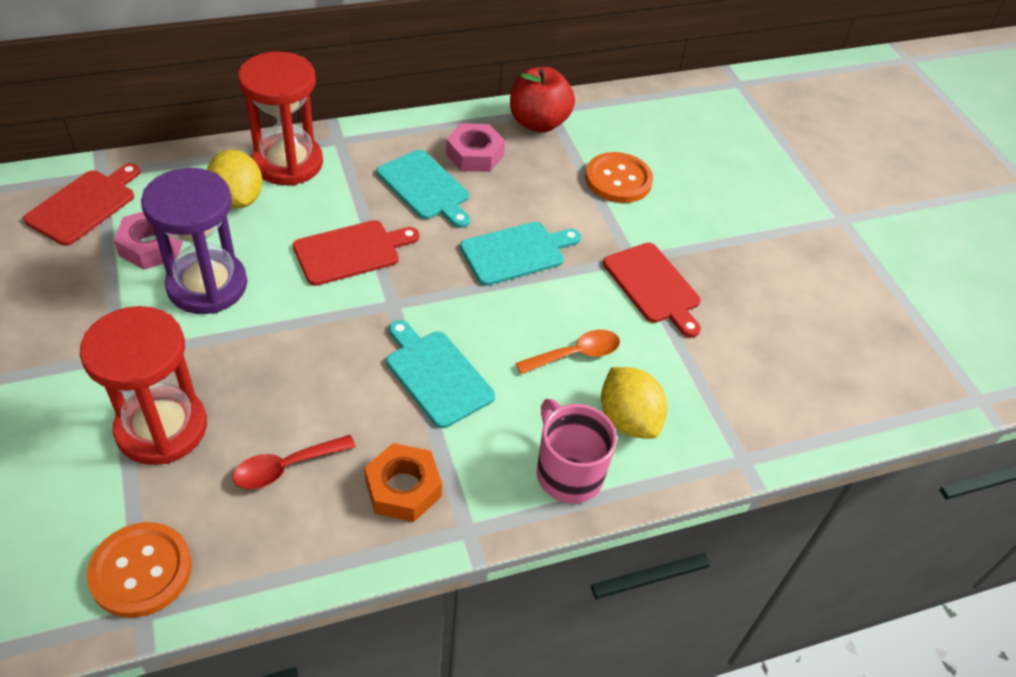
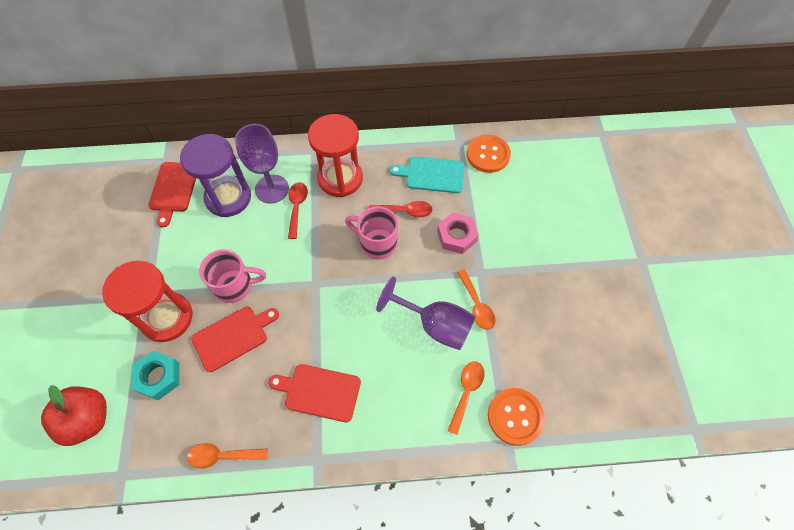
orange nut: 1 -> 0
orange spoon: 1 -> 3
pink mug: 1 -> 2
pink nut: 2 -> 1
purple goblet: 0 -> 2
red spoon: 1 -> 2
turquoise cutting board: 3 -> 1
turquoise nut: 0 -> 1
yellow lemon: 2 -> 0

